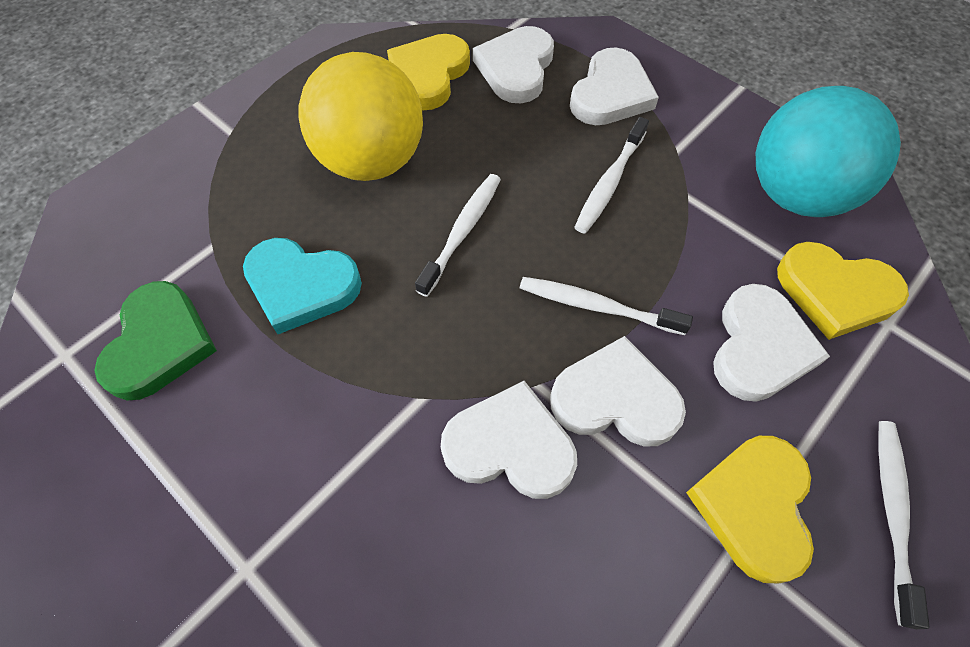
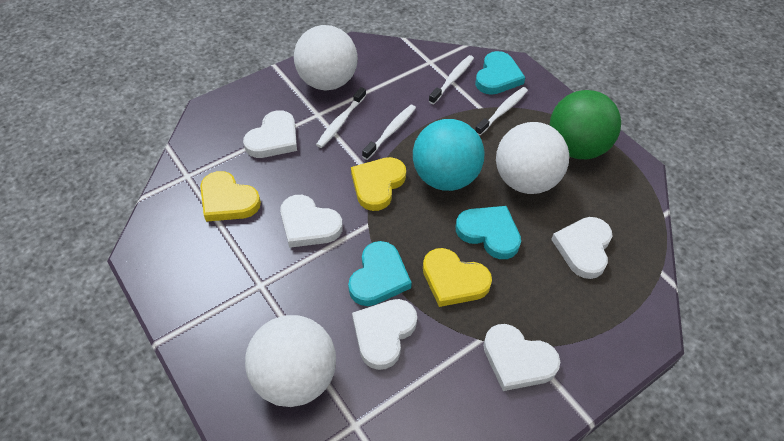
green ball: 0 -> 1
green heart: 1 -> 0
turquoise heart: 1 -> 3
white ball: 0 -> 3
yellow ball: 1 -> 0

